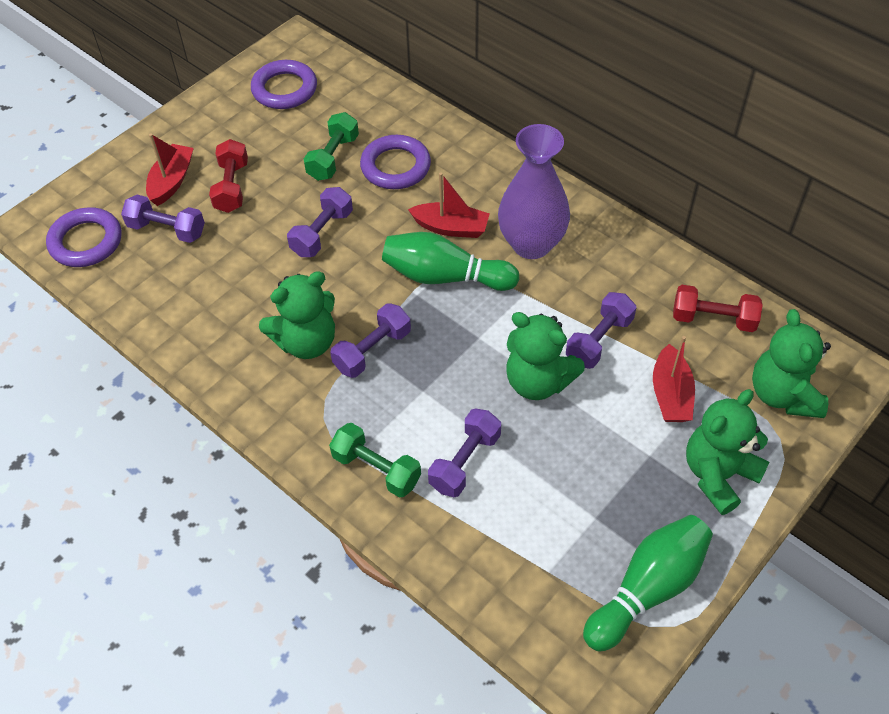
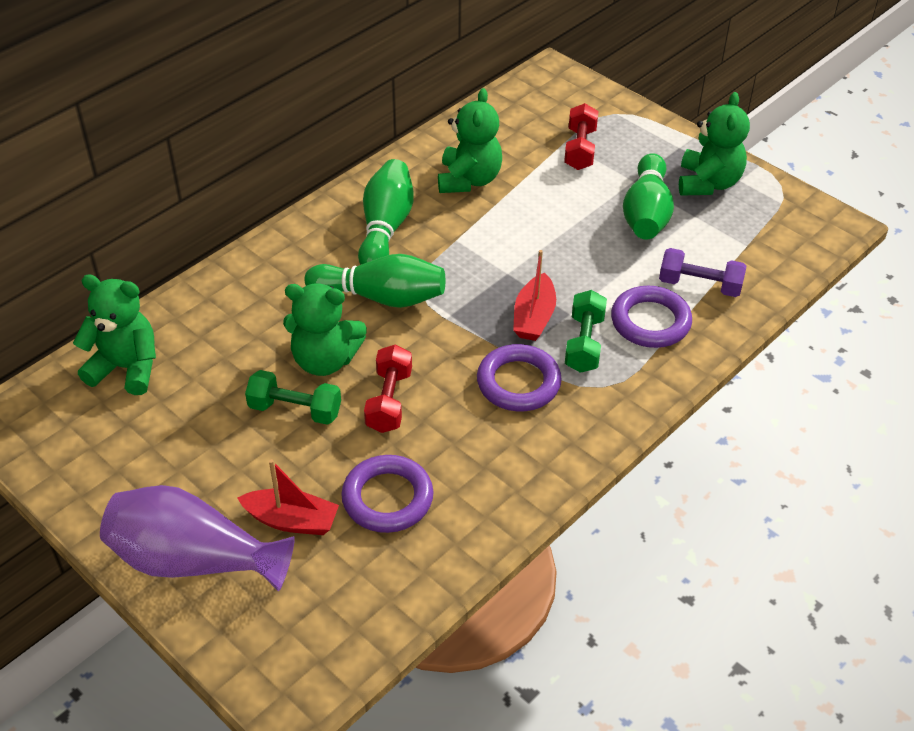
green bowling pin: 2 -> 3
purple dumbbell: 5 -> 1
red boat: 3 -> 2

